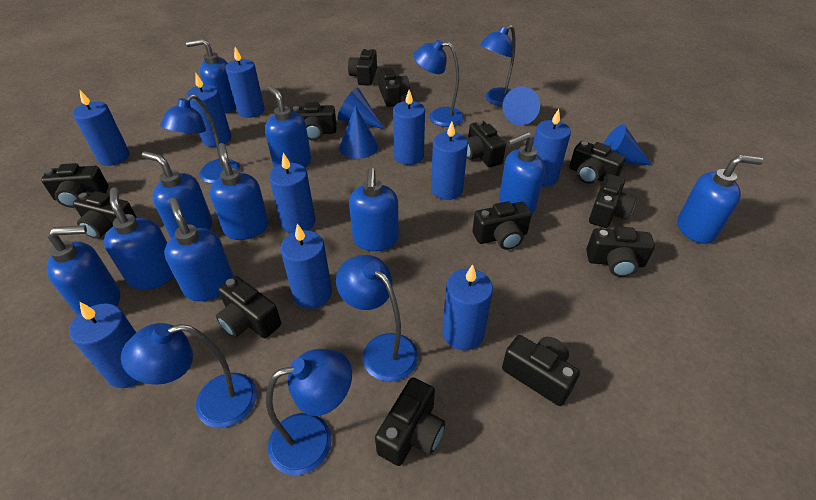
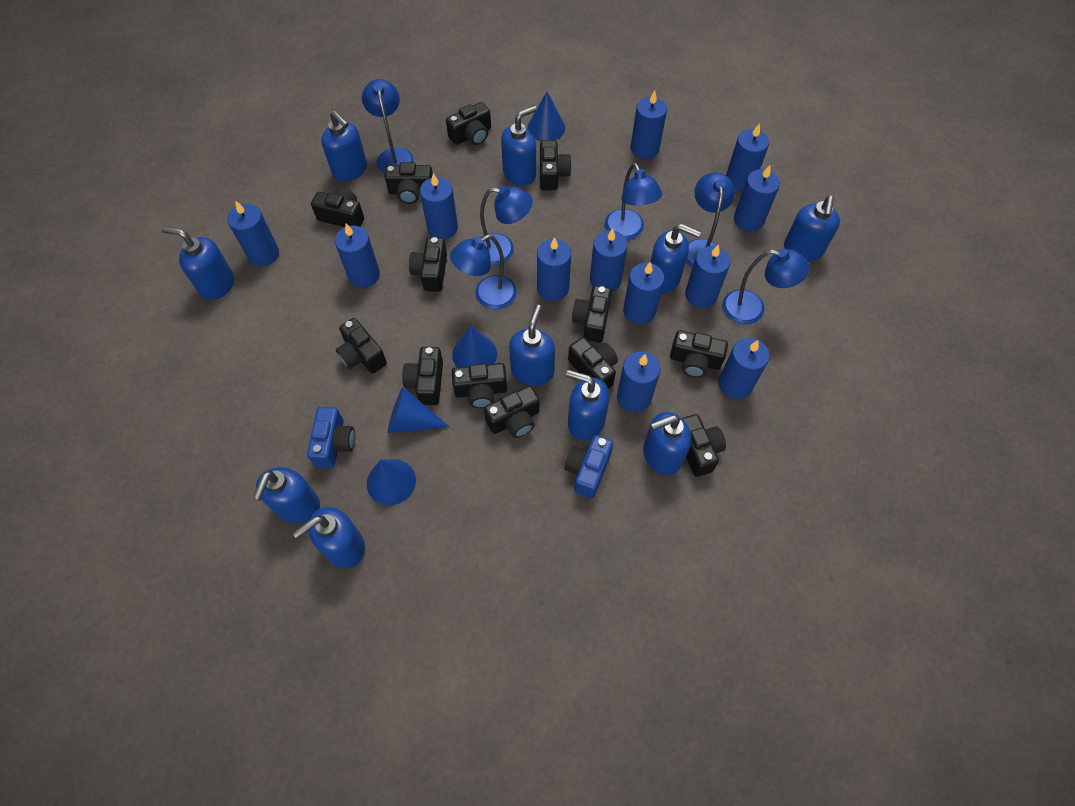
blue camera: 0 -> 2
blue candle: 10 -> 12

